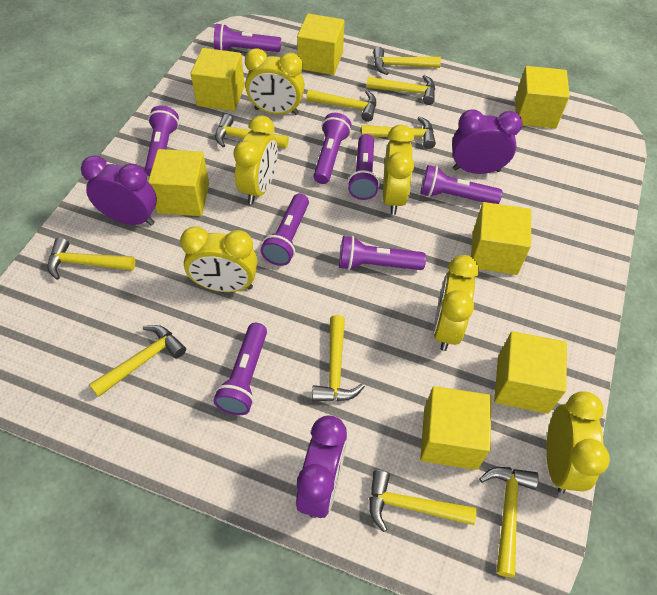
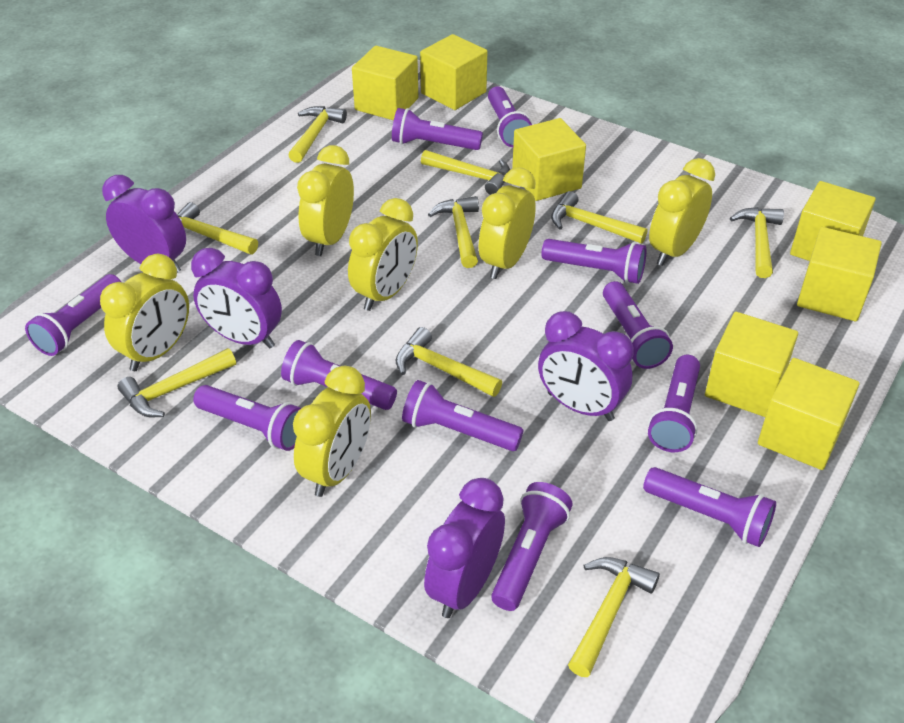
purple clock: 3 -> 4
purple flashlight: 8 -> 11
yellow hammer: 10 -> 9

